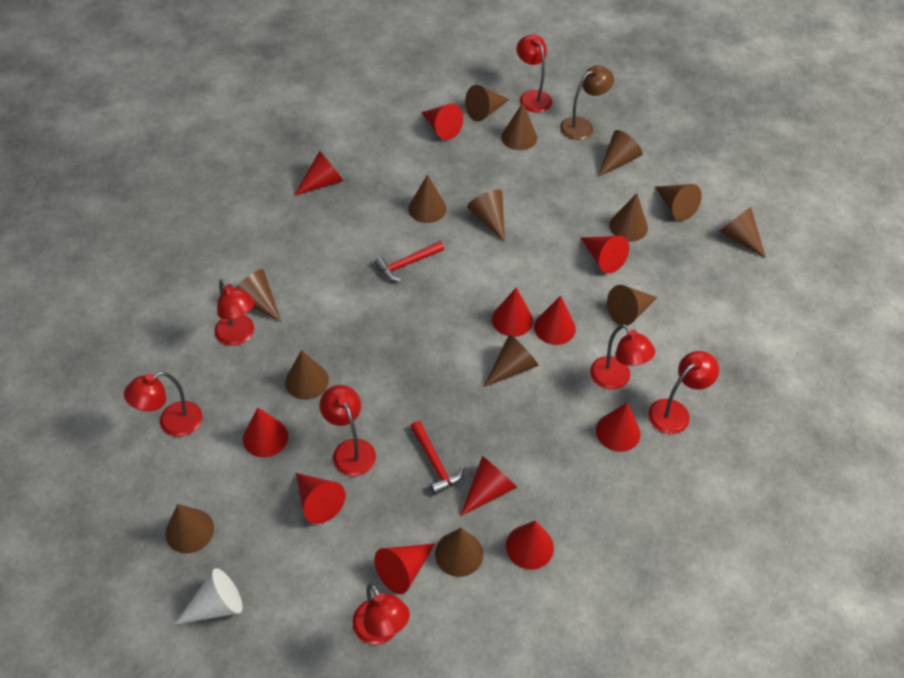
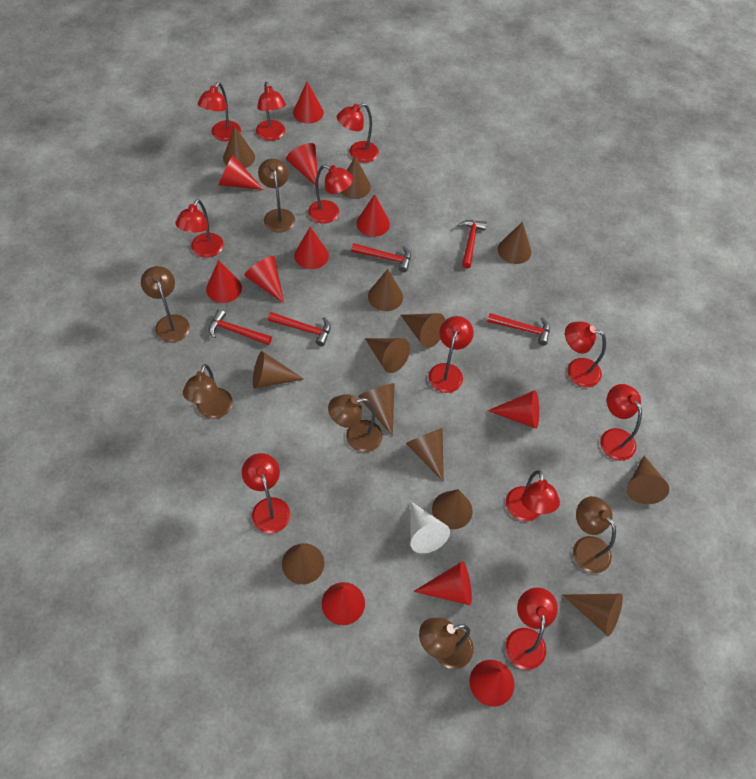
brown cone: 14 -> 13
brown lamp: 1 -> 6
red hammer: 2 -> 5
red lamp: 7 -> 11

